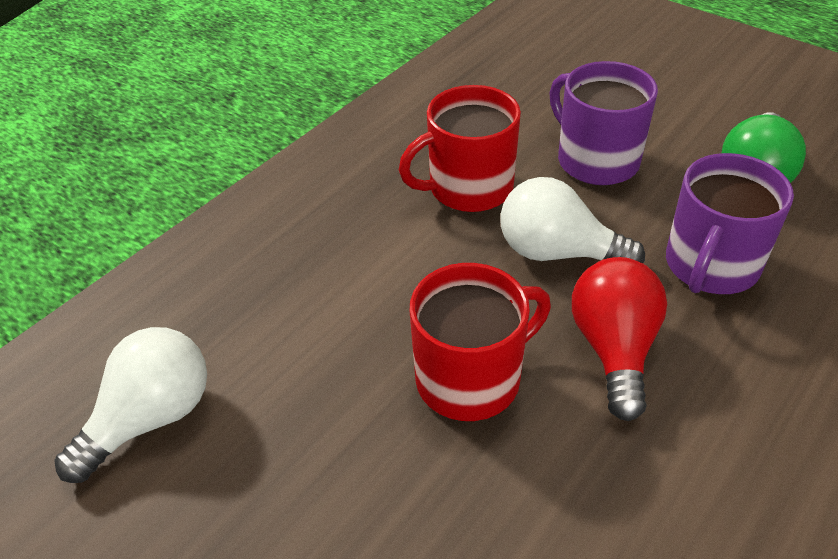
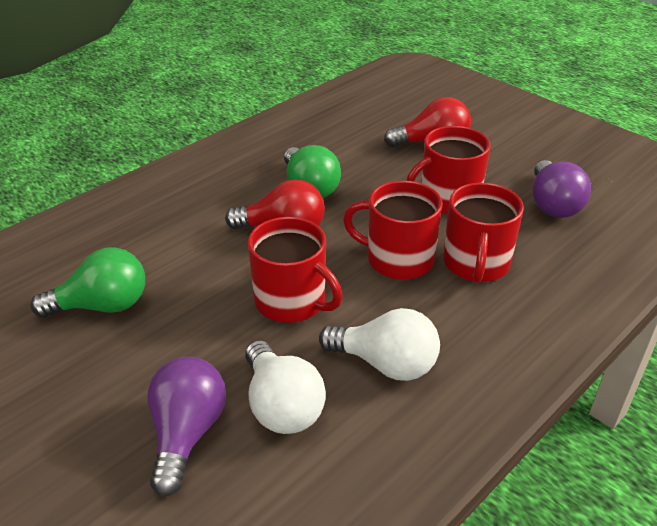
green light bulb: 1 -> 2
purple light bulb: 0 -> 2
purple mug: 2 -> 0
red light bulb: 1 -> 2
red mug: 2 -> 4

